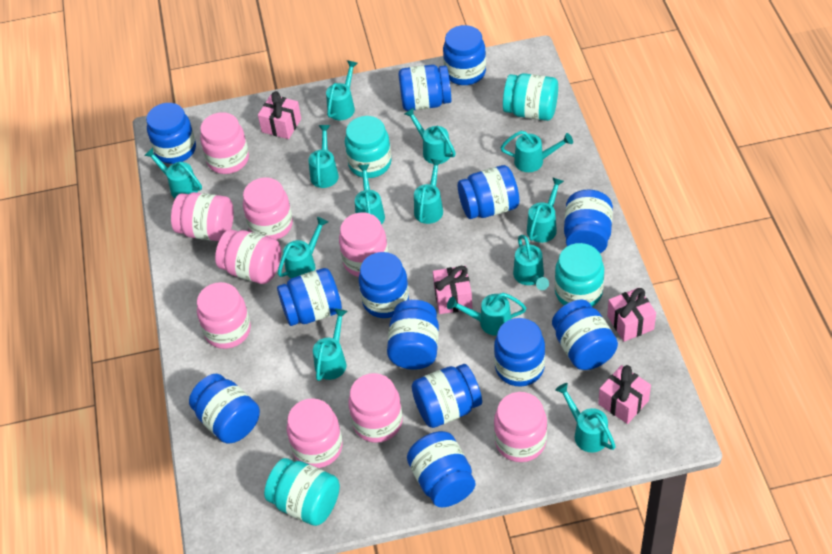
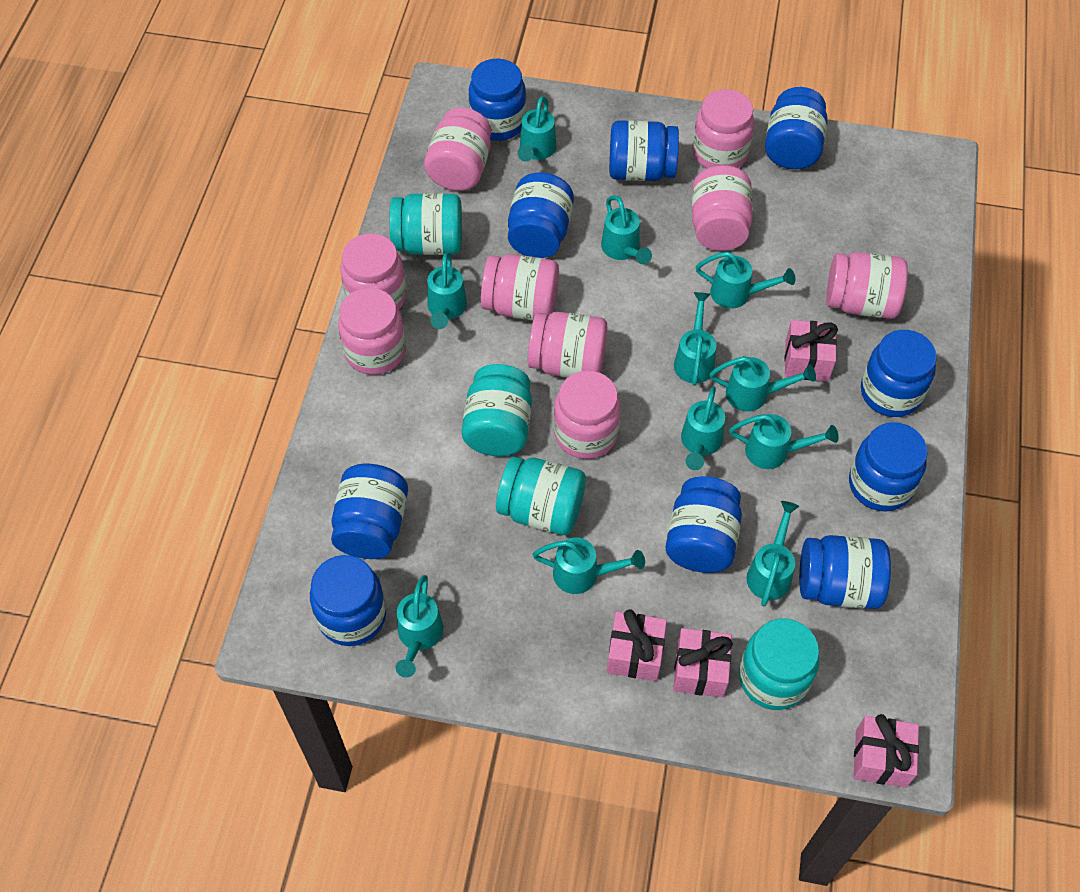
blue jar: 13 -> 10
turquoise watering can: 13 -> 11

